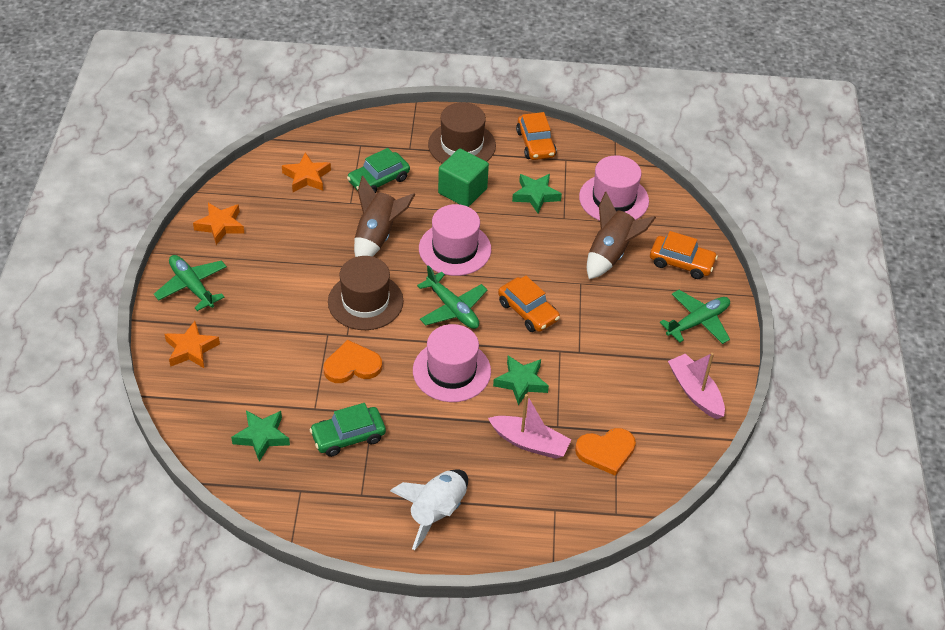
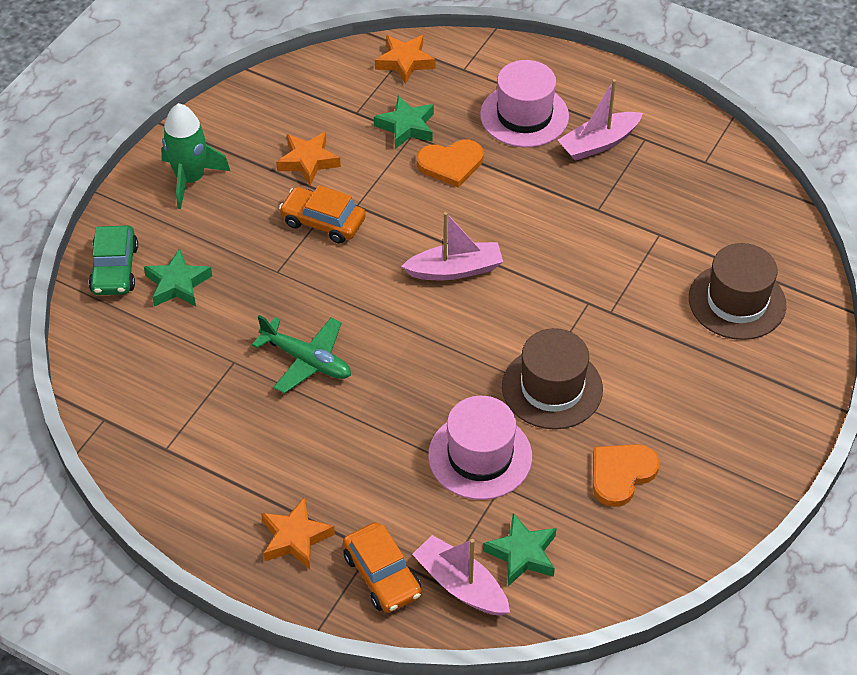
brown rocket: 2 -> 0
green car: 2 -> 1
green cube: 1 -> 0
green plane: 3 -> 1
green rocket: 0 -> 1
orange car: 3 -> 2
pink boat: 2 -> 3
pink hat: 3 -> 2
white rocket: 1 -> 0

